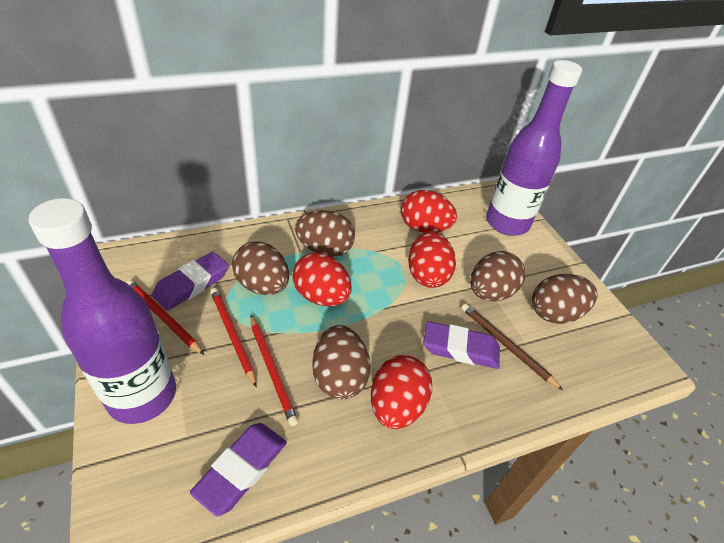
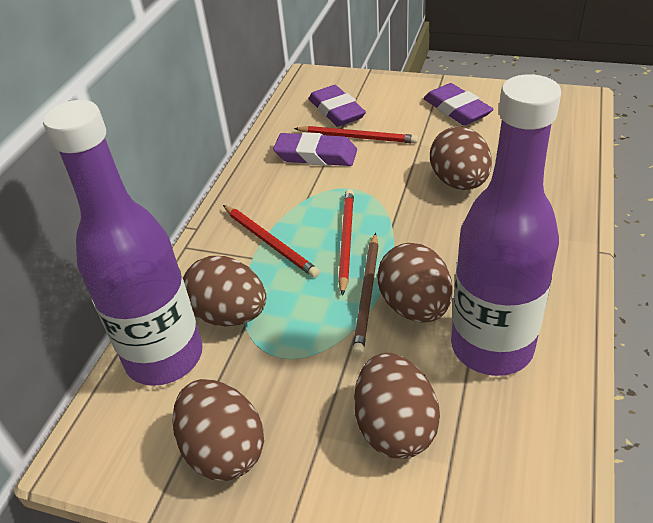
red egg: 4 -> 0

